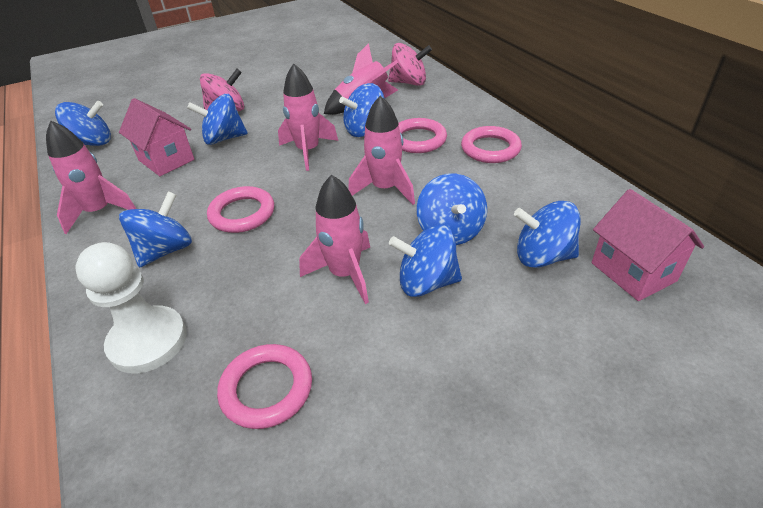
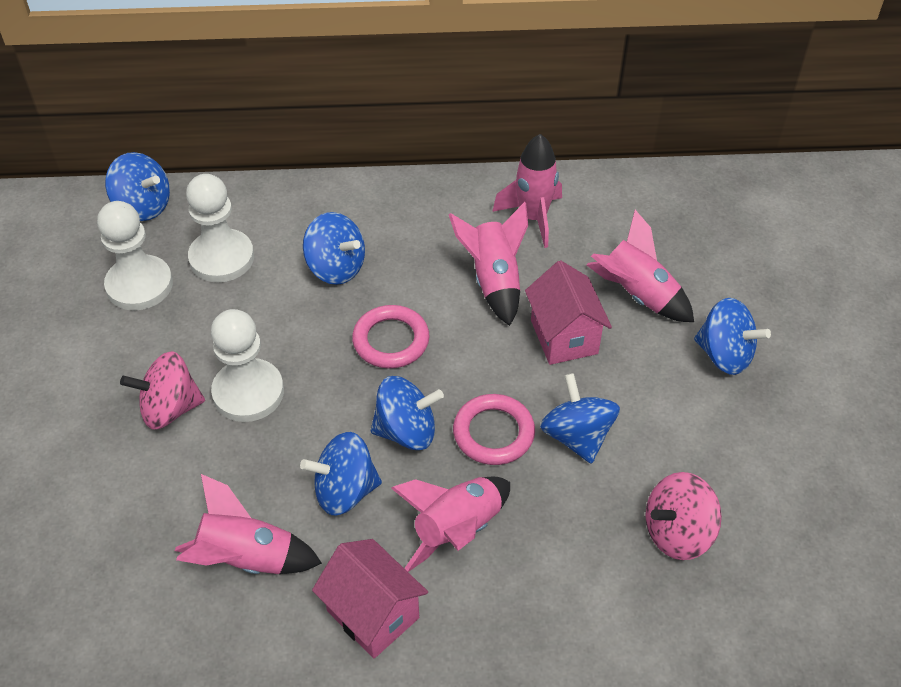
blue spinning top: 7 -> 6
pink ring: 4 -> 2
white pawn: 1 -> 3

